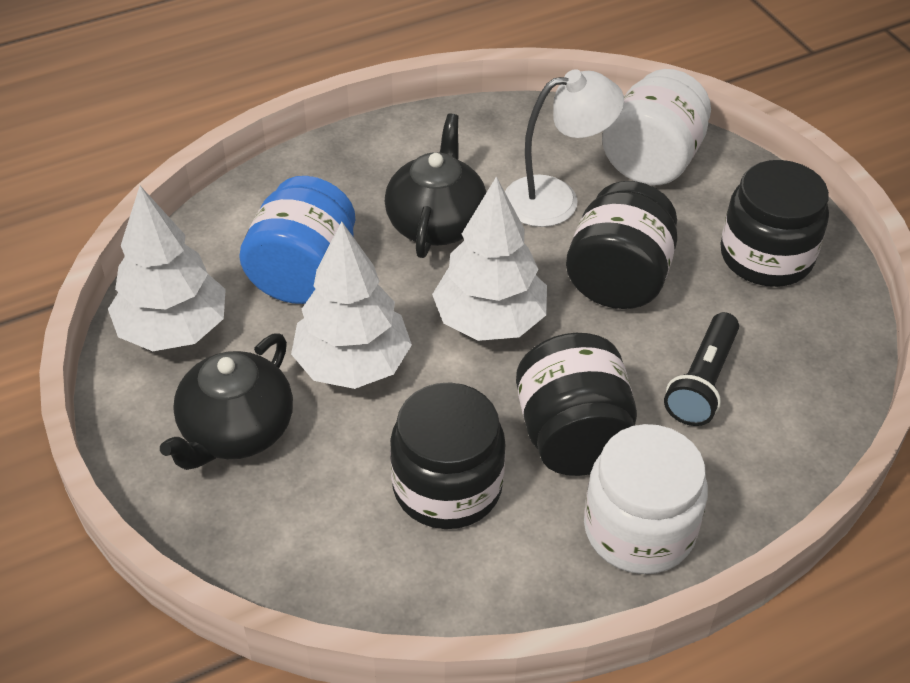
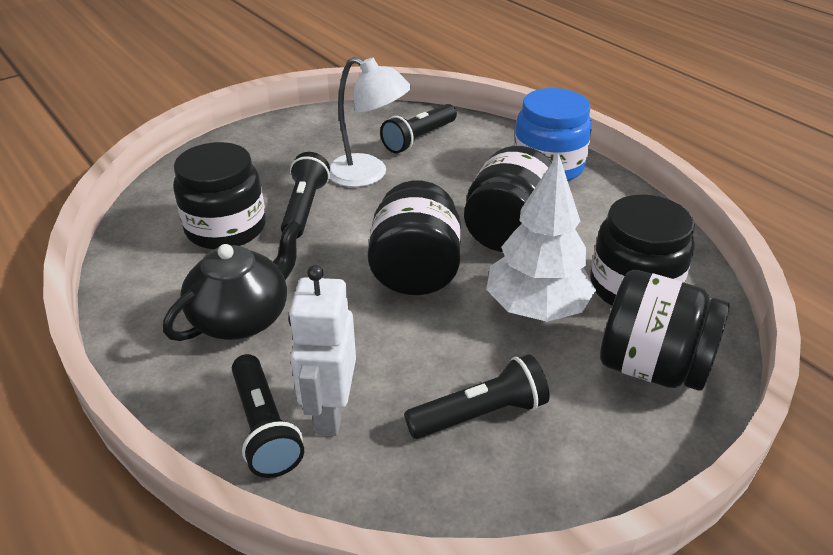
black flashlight: 1 -> 4
black jar: 4 -> 5
black teapot: 2 -> 1
white jar: 2 -> 0
white robot: 0 -> 1
white tree: 3 -> 1

